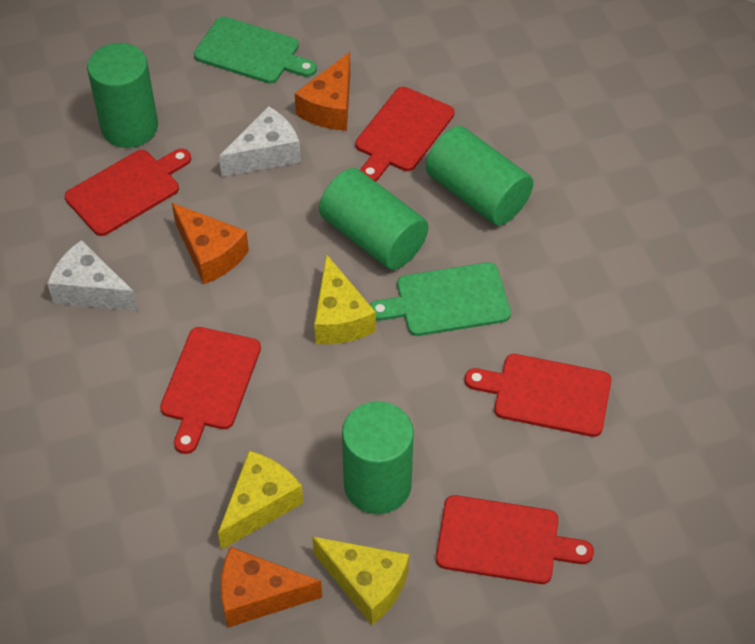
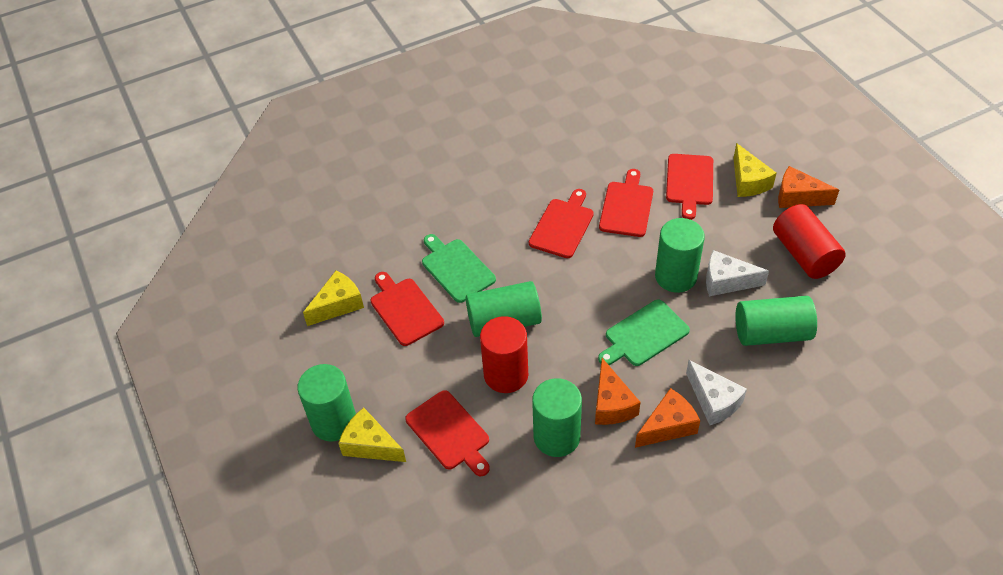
green cylinder: 4 -> 5
red cylinder: 0 -> 2

